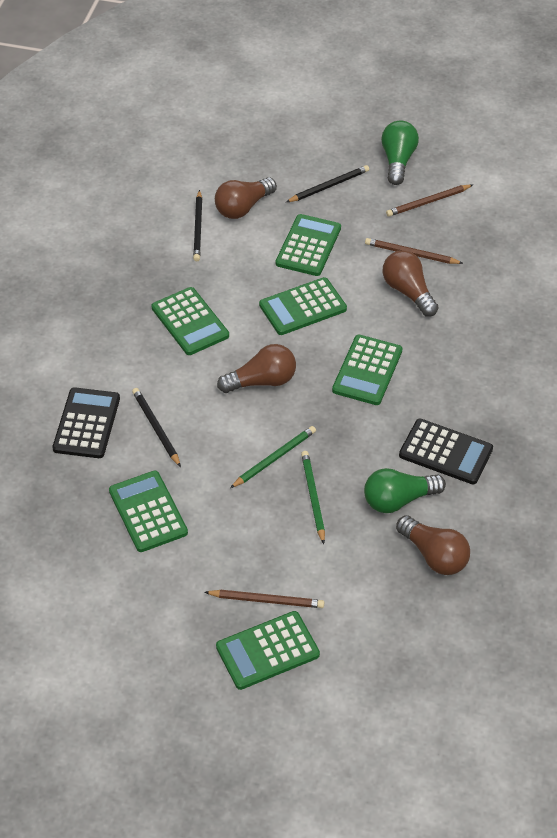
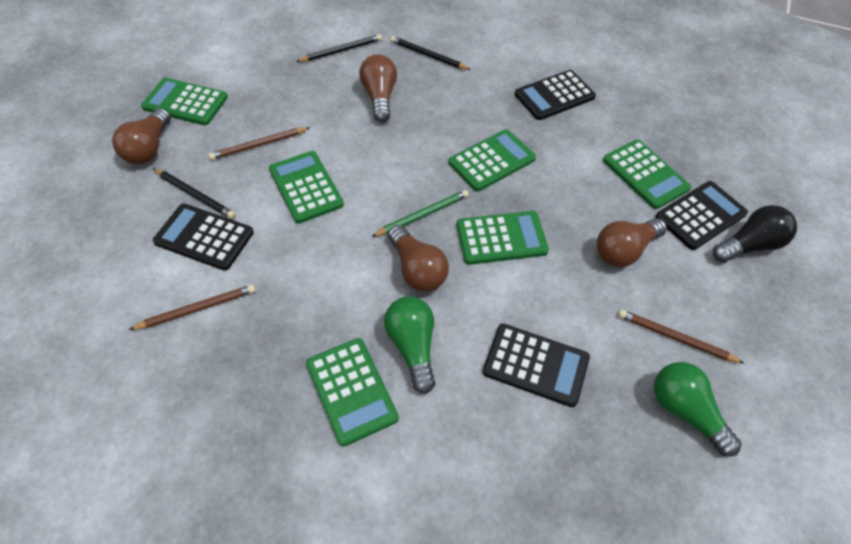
black calculator: 2 -> 4
black light bulb: 0 -> 1
green pencil: 2 -> 1

